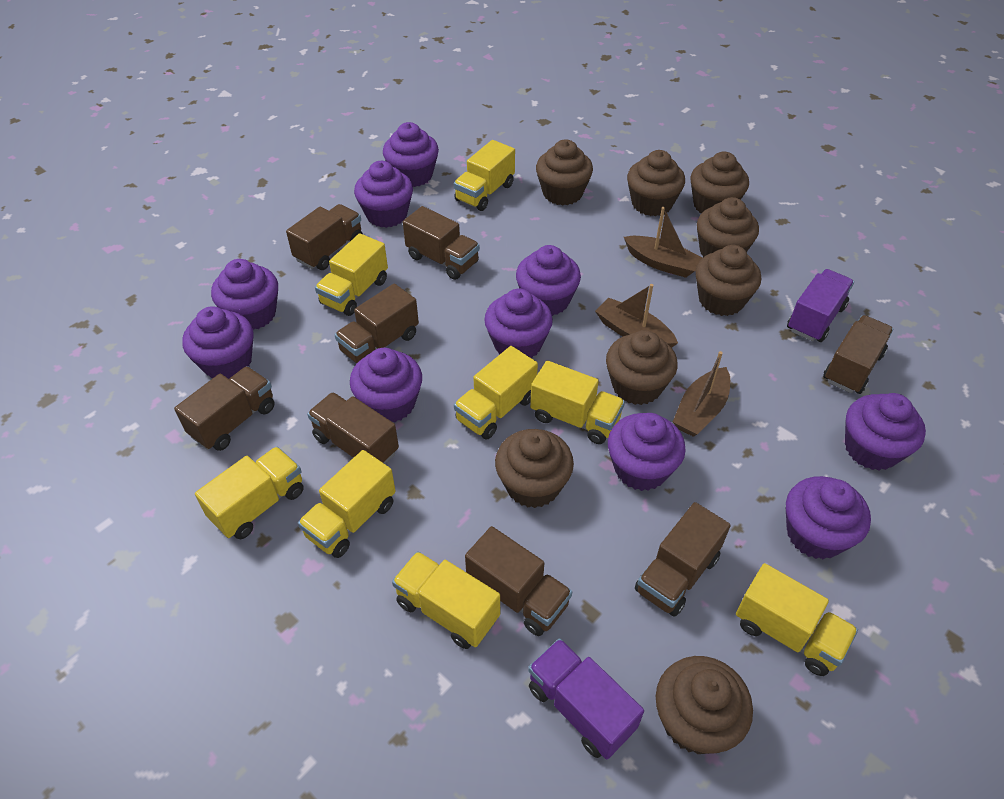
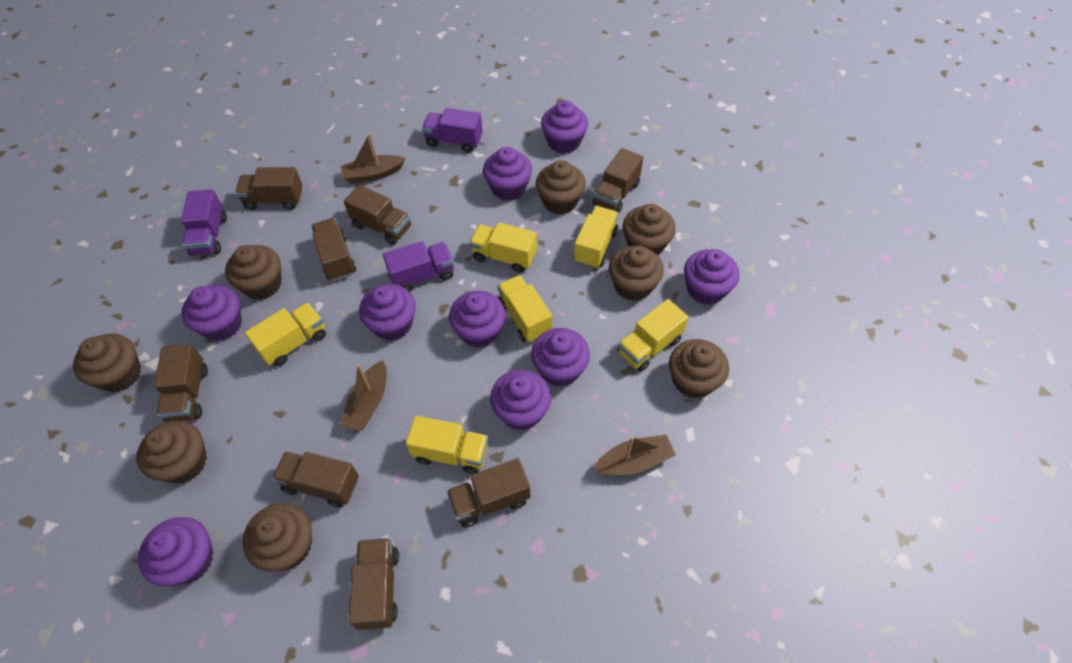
purple cupcake: 10 -> 9
purple truck: 2 -> 3
yellow truck: 8 -> 6

